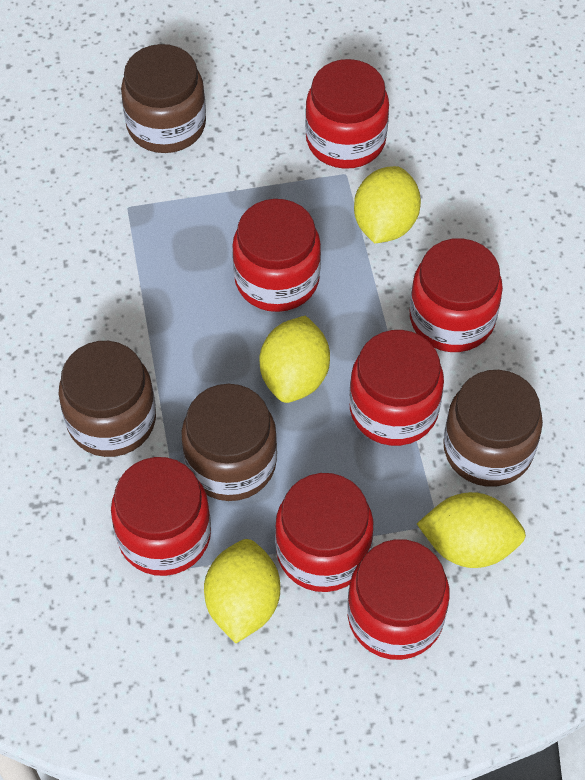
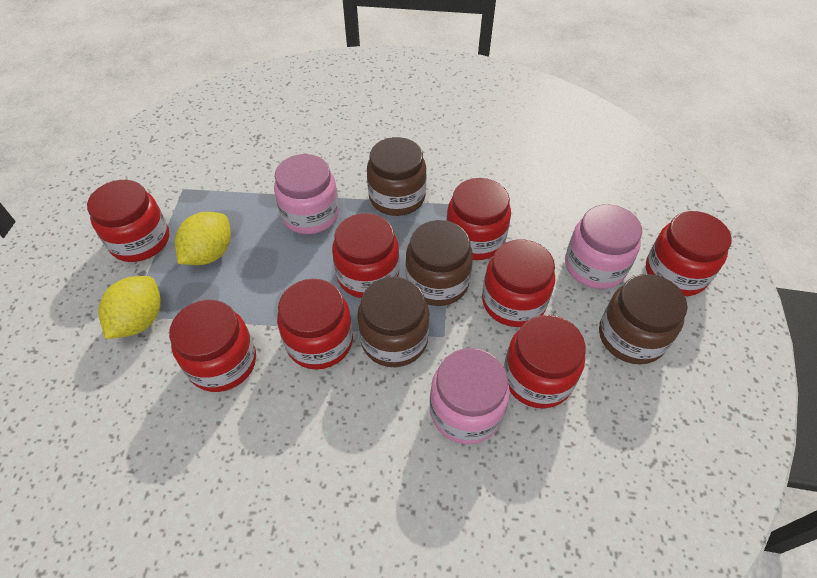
pink jar: 0 -> 3
red jar: 7 -> 8
yellow lemon: 4 -> 2

